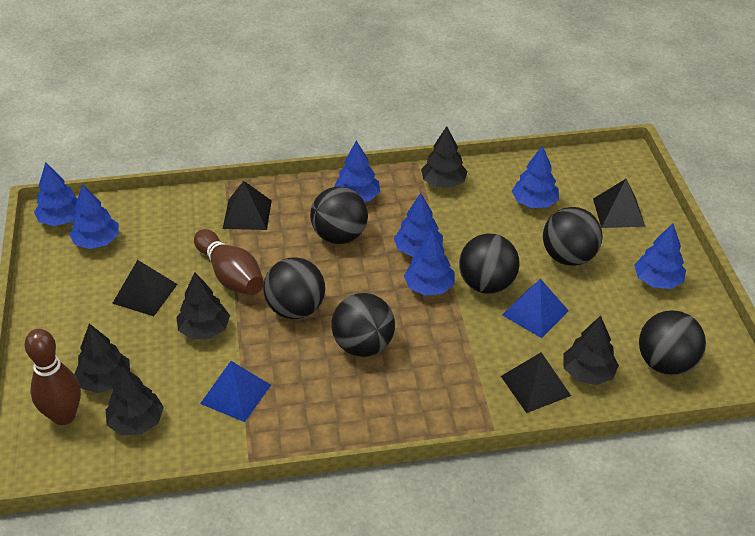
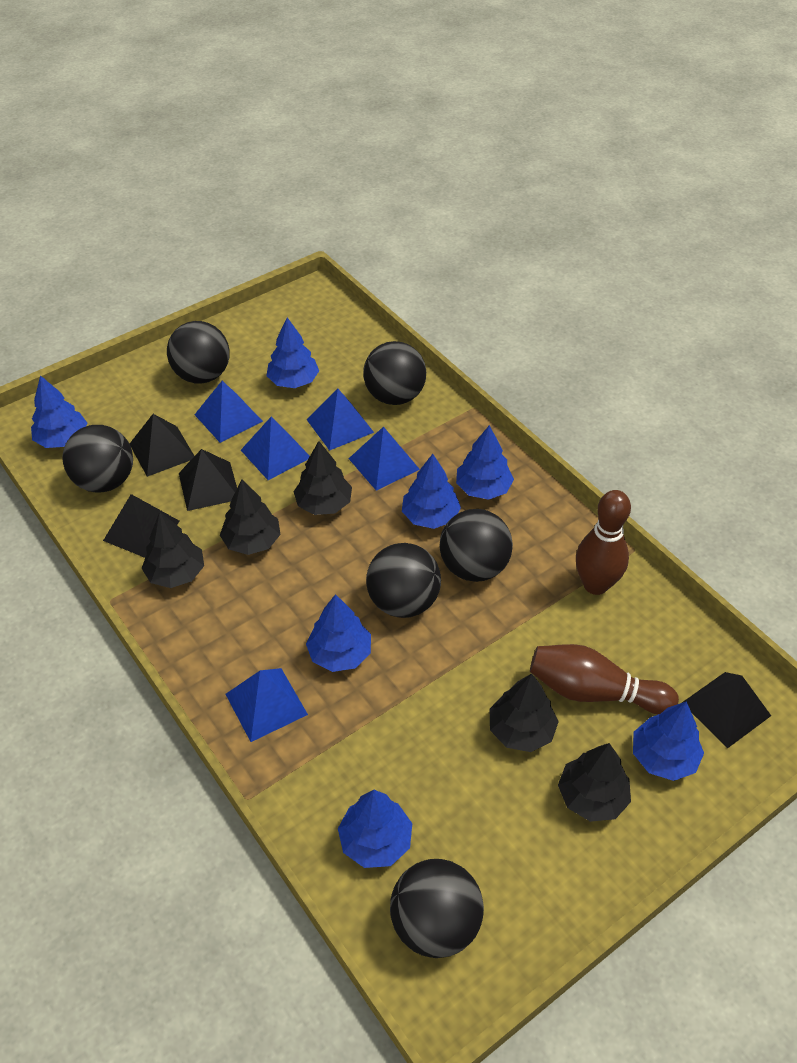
blue pyramid: 2 -> 5

